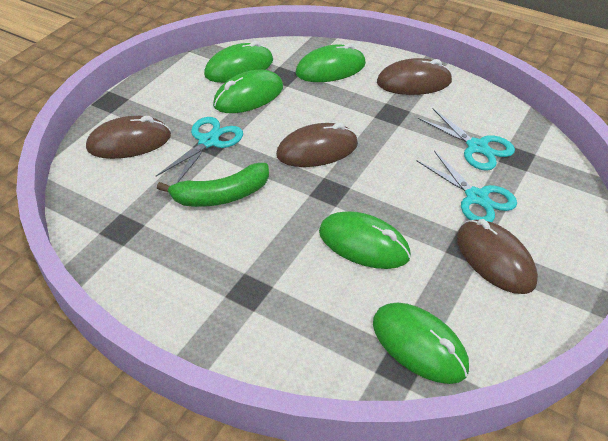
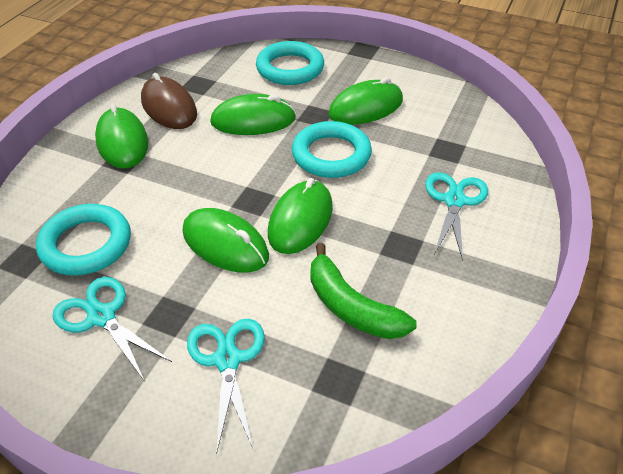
brown mouse: 4 -> 1
turquoise ring: 0 -> 3

